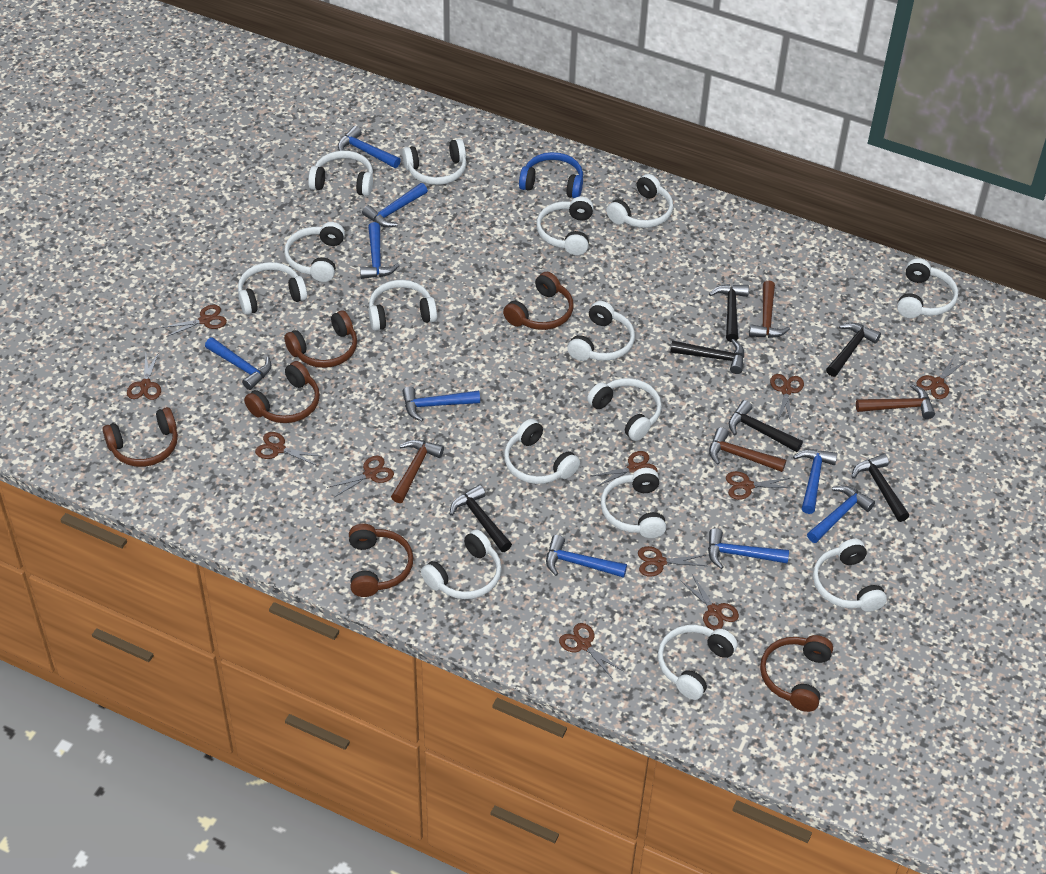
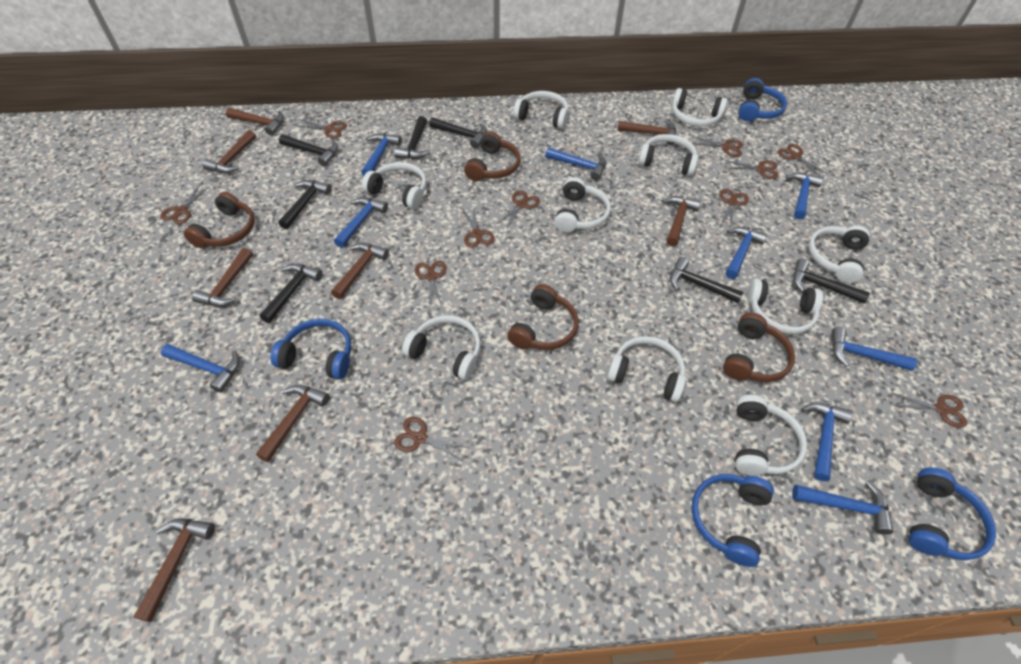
black hammer: 6 -> 7
blue headphones: 1 -> 4
brown hammer: 4 -> 8
brown headphones: 6 -> 4
white headphones: 15 -> 10

